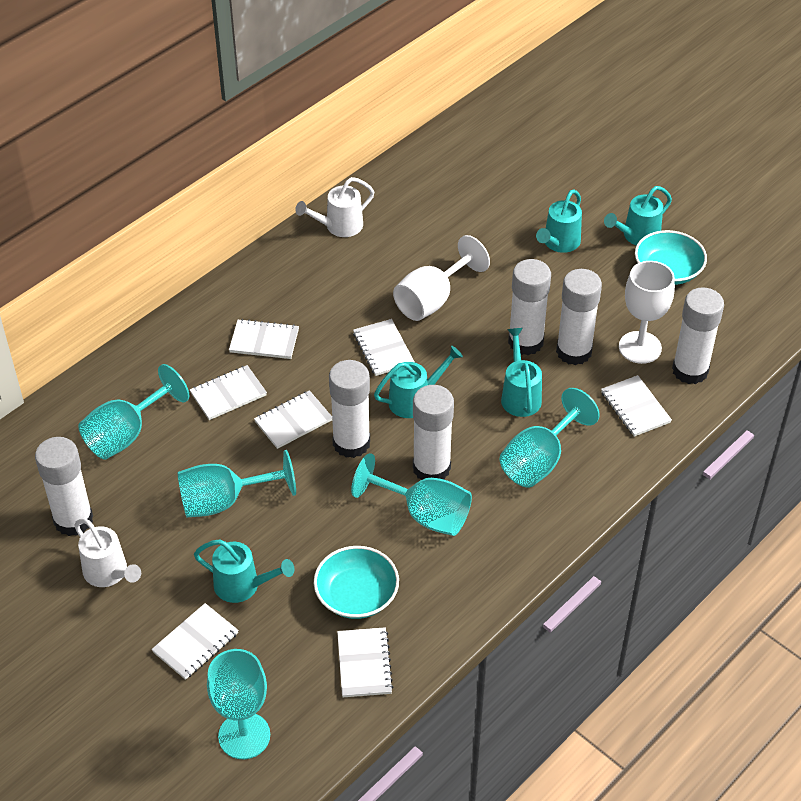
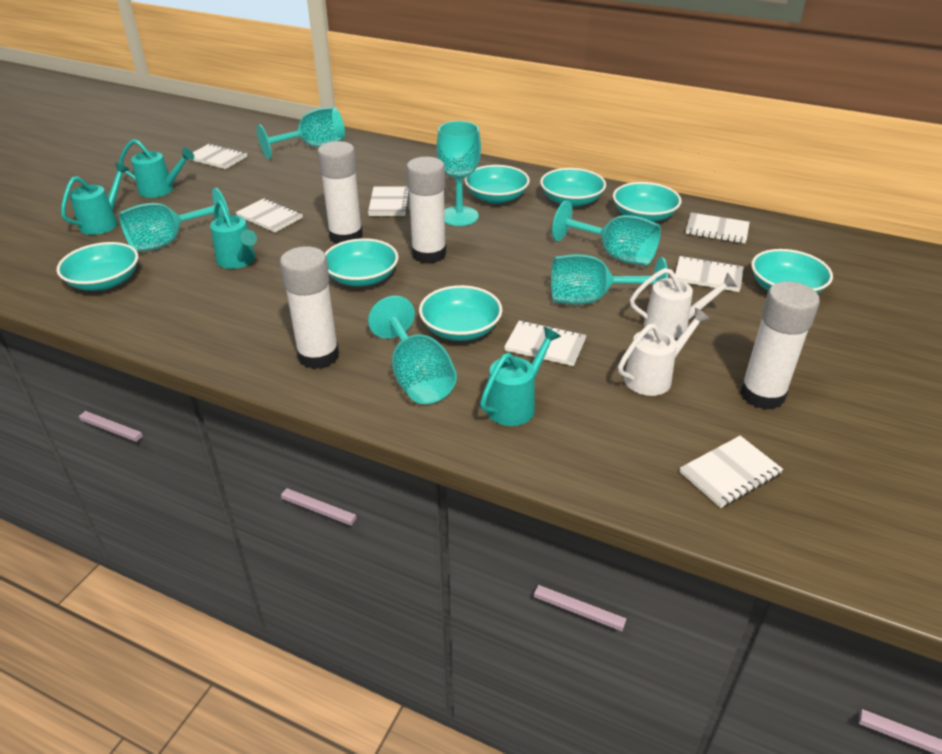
turquoise bowl: 2 -> 7
turquoise goblet: 5 -> 6
turquoise watering can: 5 -> 4
white glue stick: 6 -> 4
white goblet: 2 -> 0

